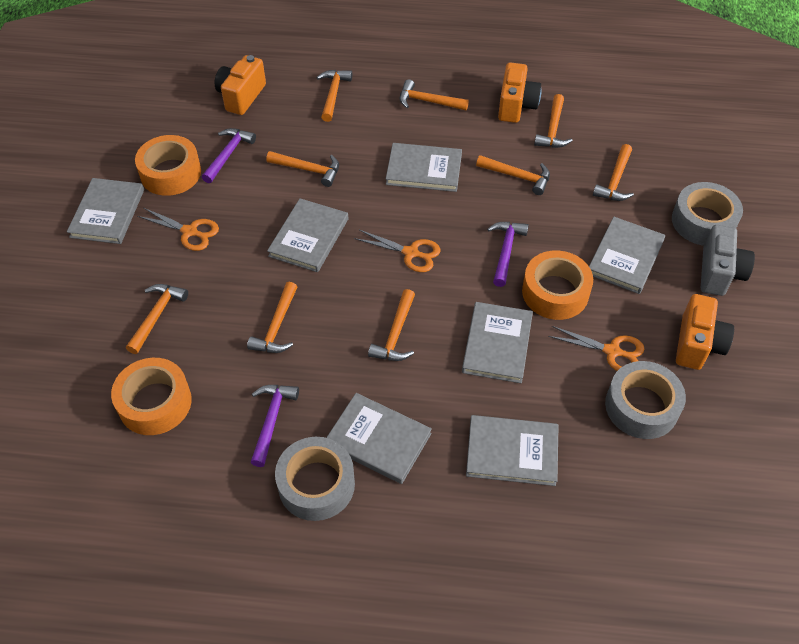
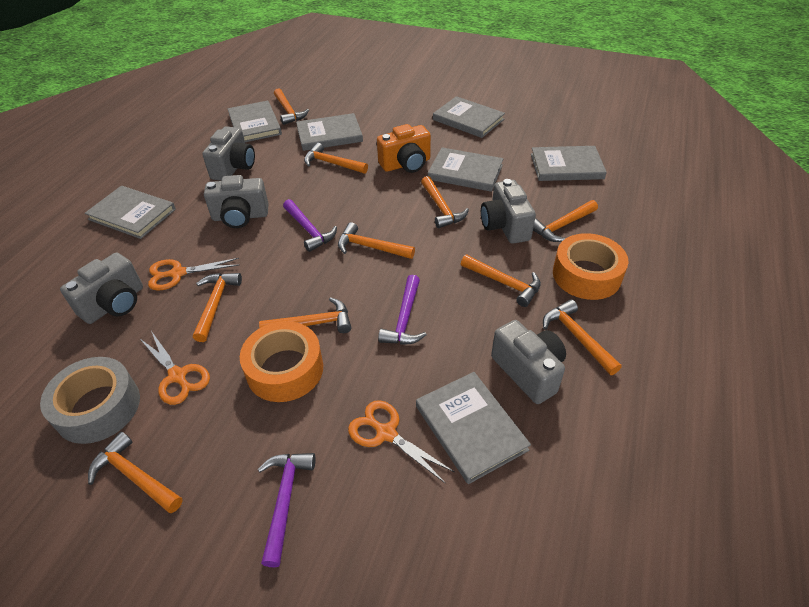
grey camera: 1 -> 5
grey tape: 3 -> 1
orange camera: 3 -> 1
orange hammer: 9 -> 10
orange tape: 3 -> 2

